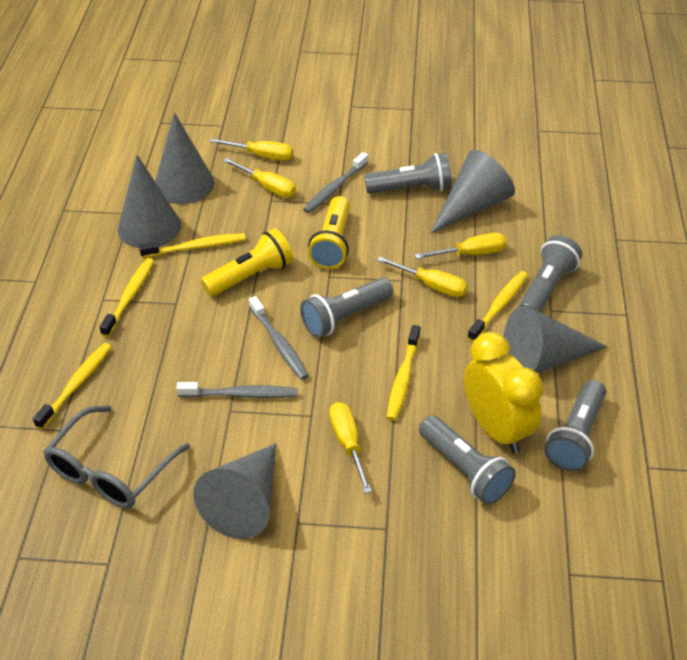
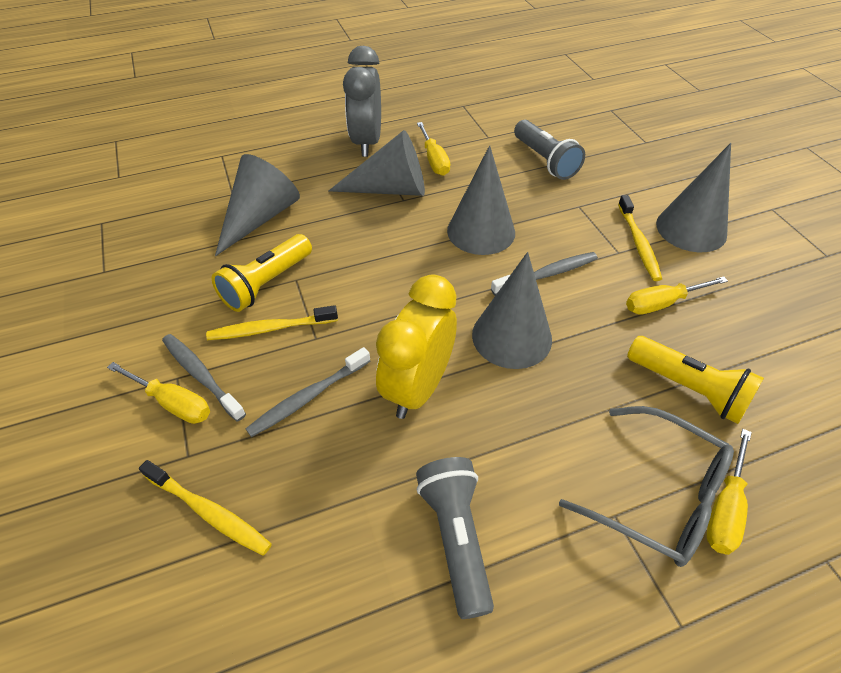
grey clock: 0 -> 1
grey flashlight: 5 -> 2
yellow screwdriver: 5 -> 4
yellow toothbrush: 5 -> 3

